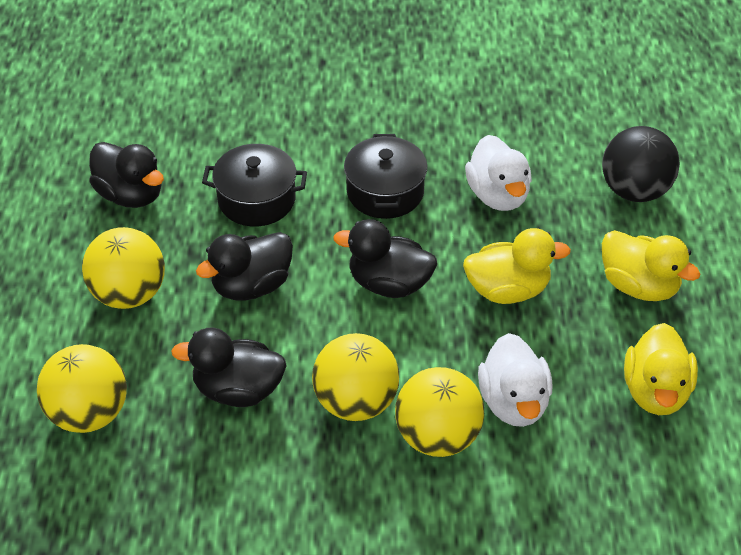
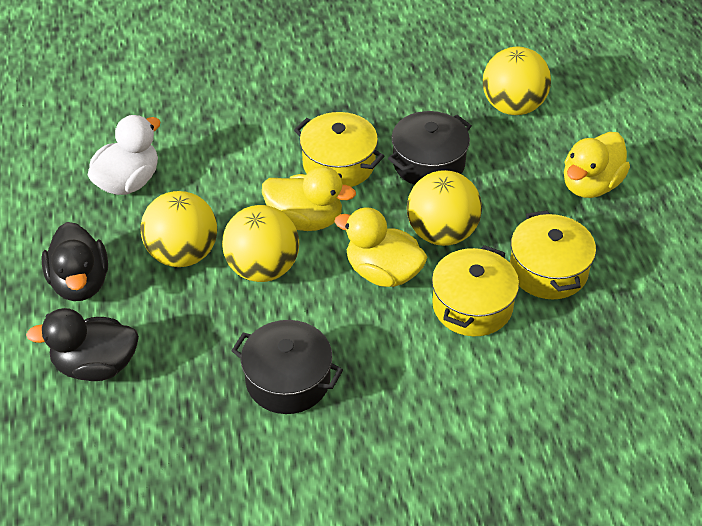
black ball: 1 -> 0
black duck: 4 -> 2
white duck: 2 -> 1
yellow pot: 0 -> 3

